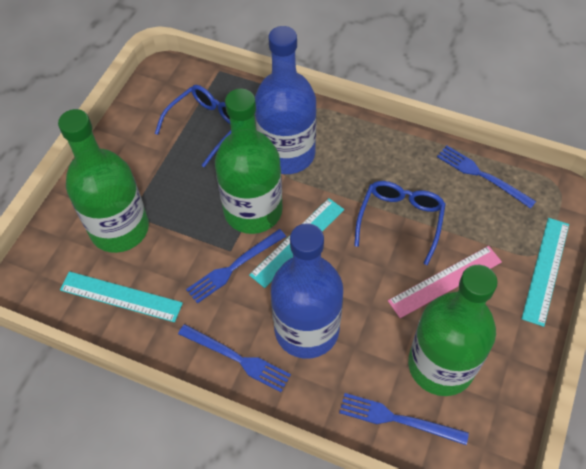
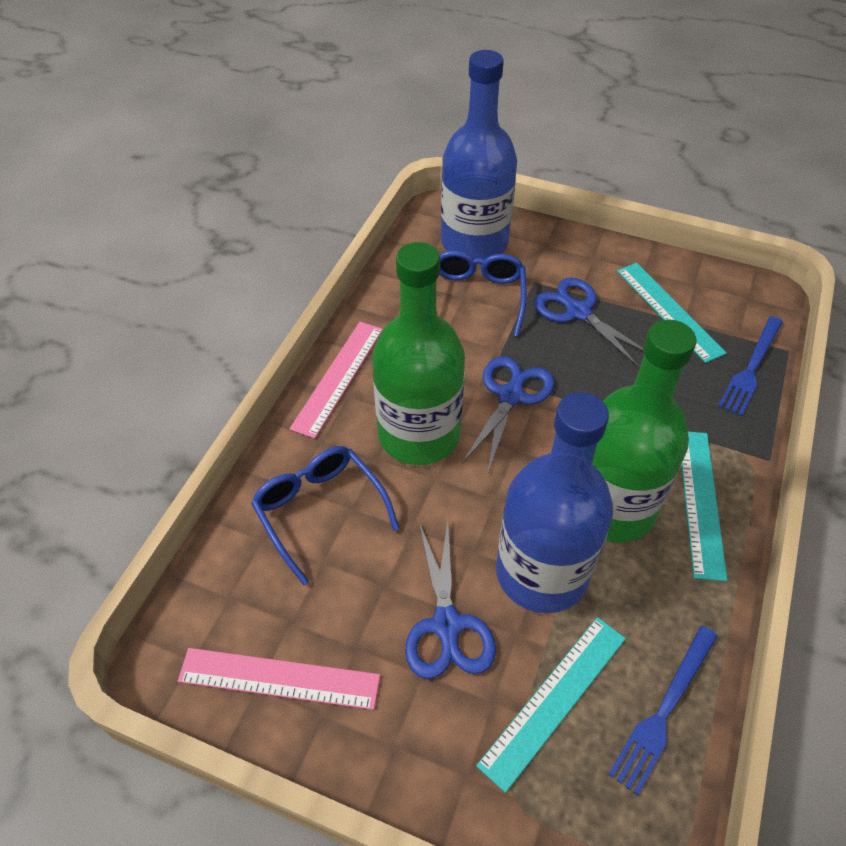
blue fork: 4 -> 2
blue scissors: 0 -> 3
green bottle: 3 -> 2
pink ruler: 1 -> 2

